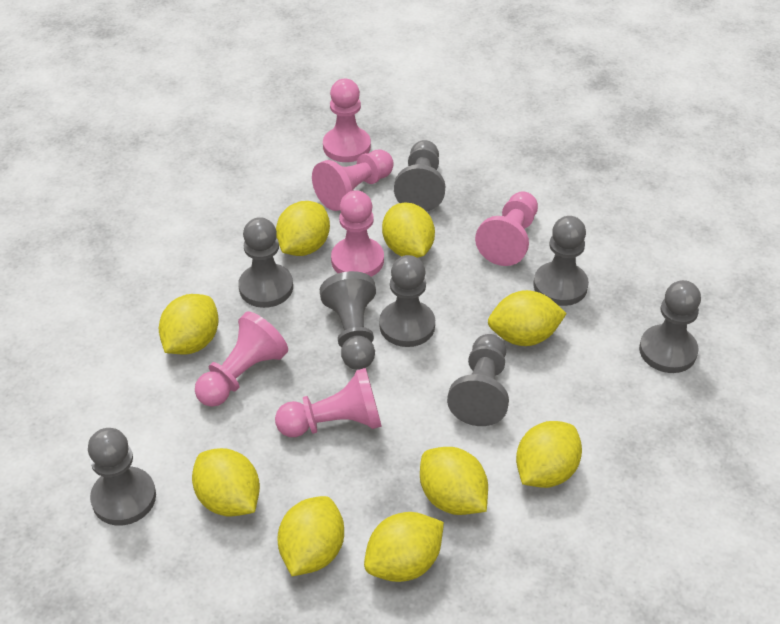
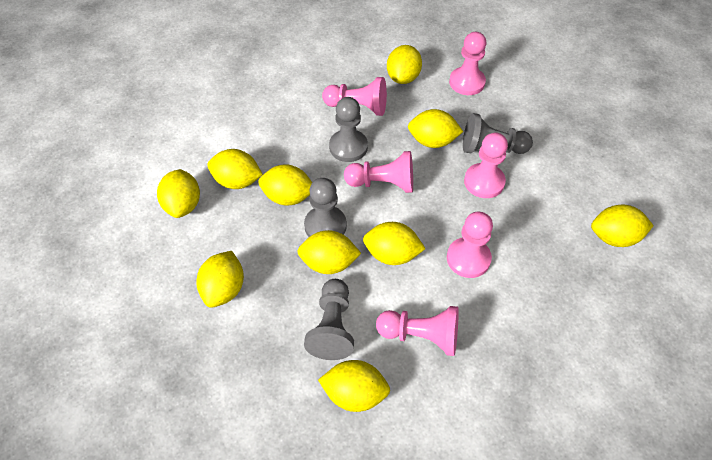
grey pawn: 8 -> 4
yellow lemon: 9 -> 10

